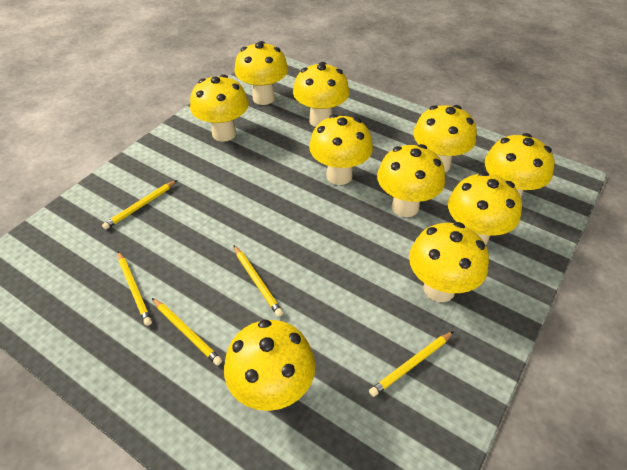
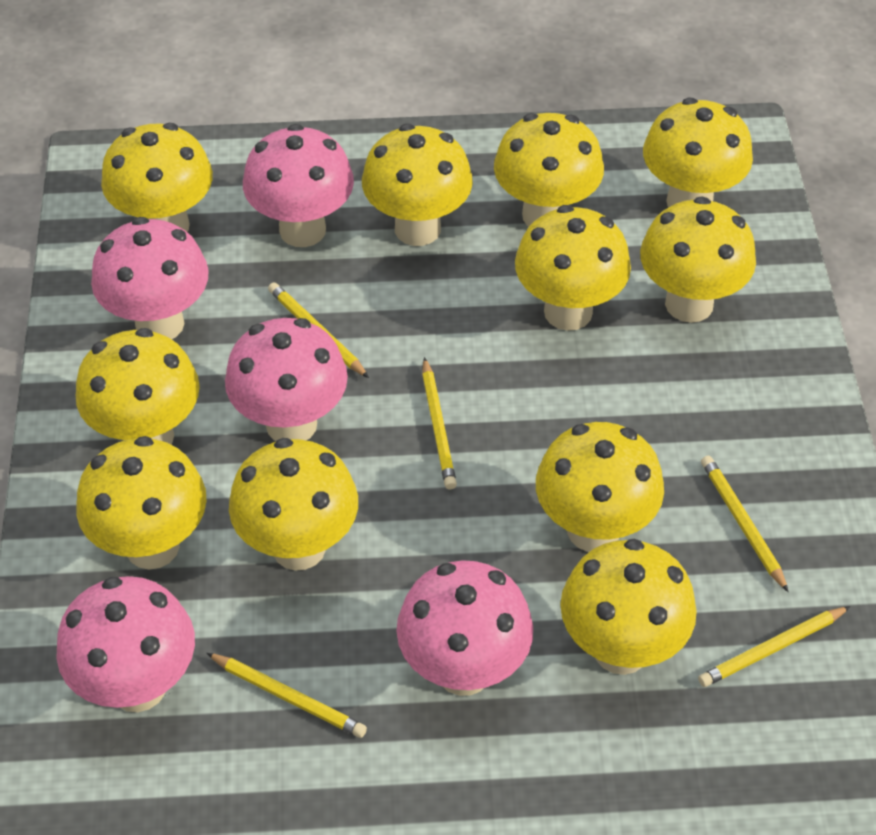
pink mushroom: 0 -> 5
yellow mushroom: 10 -> 11

